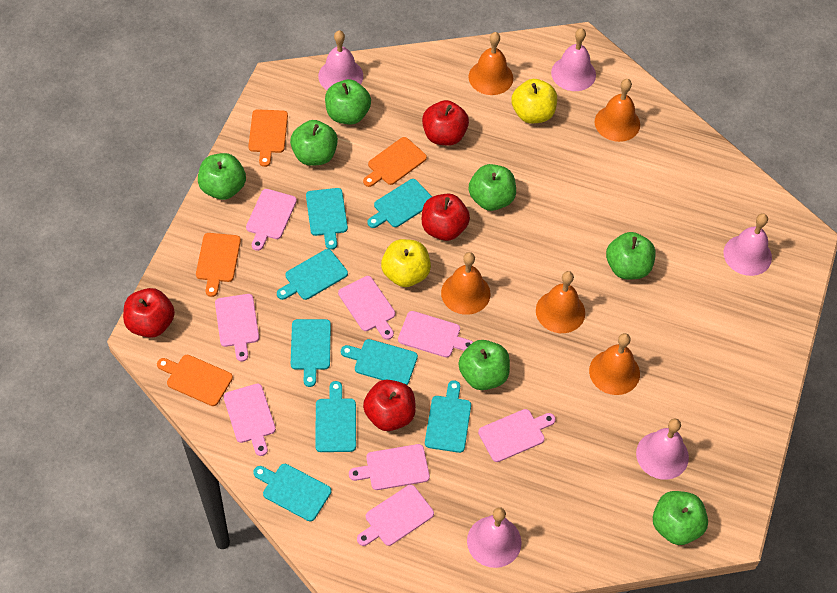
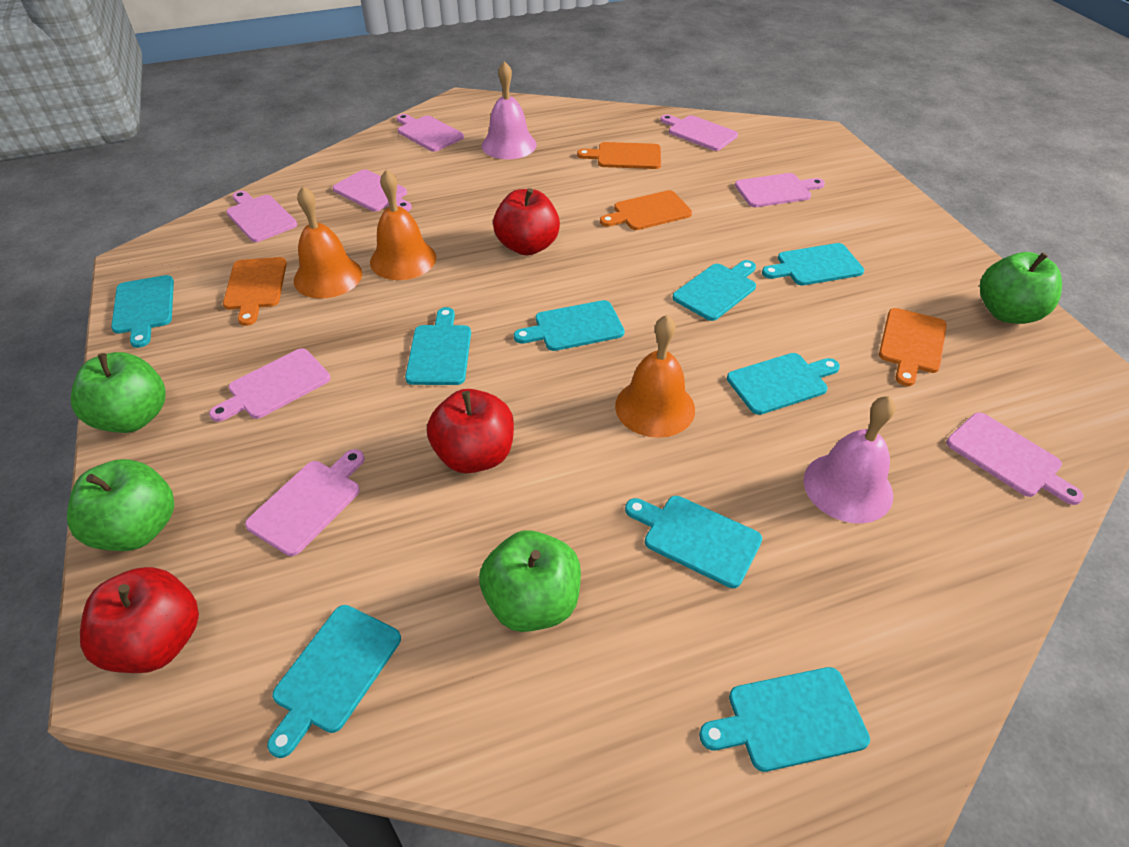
green apple: 7 -> 4
orange bell: 5 -> 3
pink bell: 5 -> 2
red apple: 4 -> 3
turquoise cutting board: 8 -> 9
yellow apple: 2 -> 0

